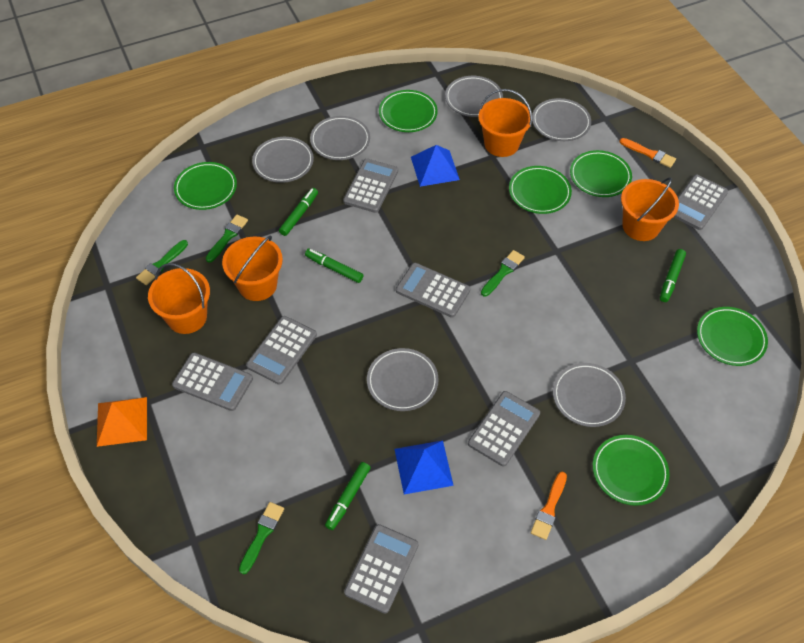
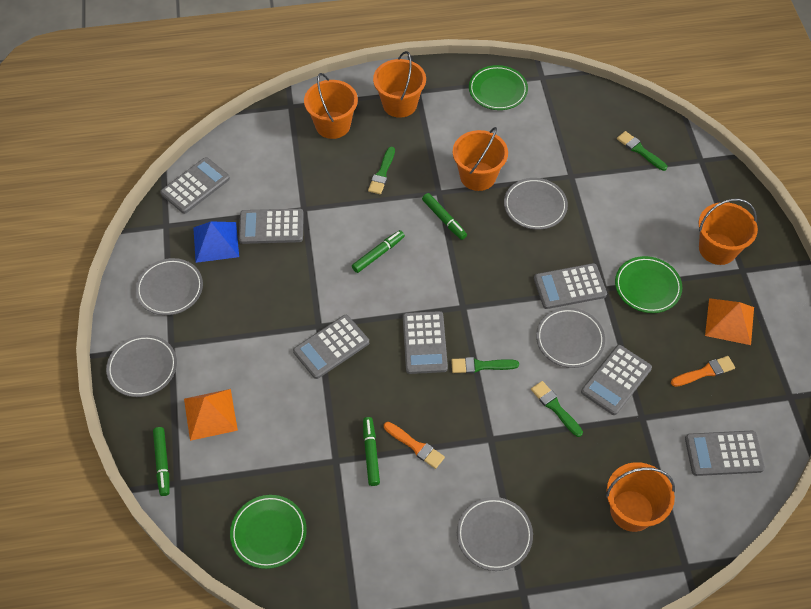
blue pyramid: 2 -> 1
green plate: 6 -> 3
grey plate: 6 -> 5
orange bucket: 4 -> 5
orange pyramid: 1 -> 2

